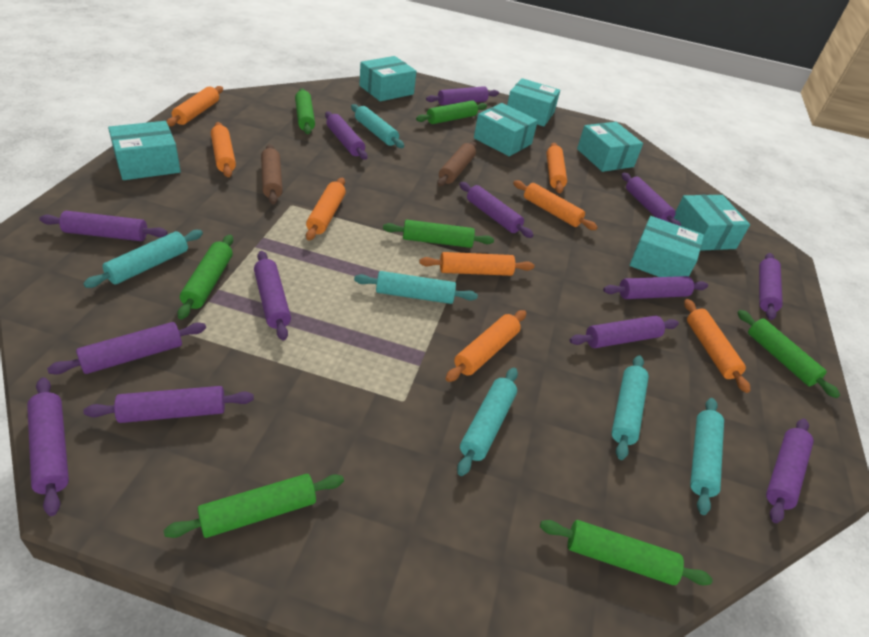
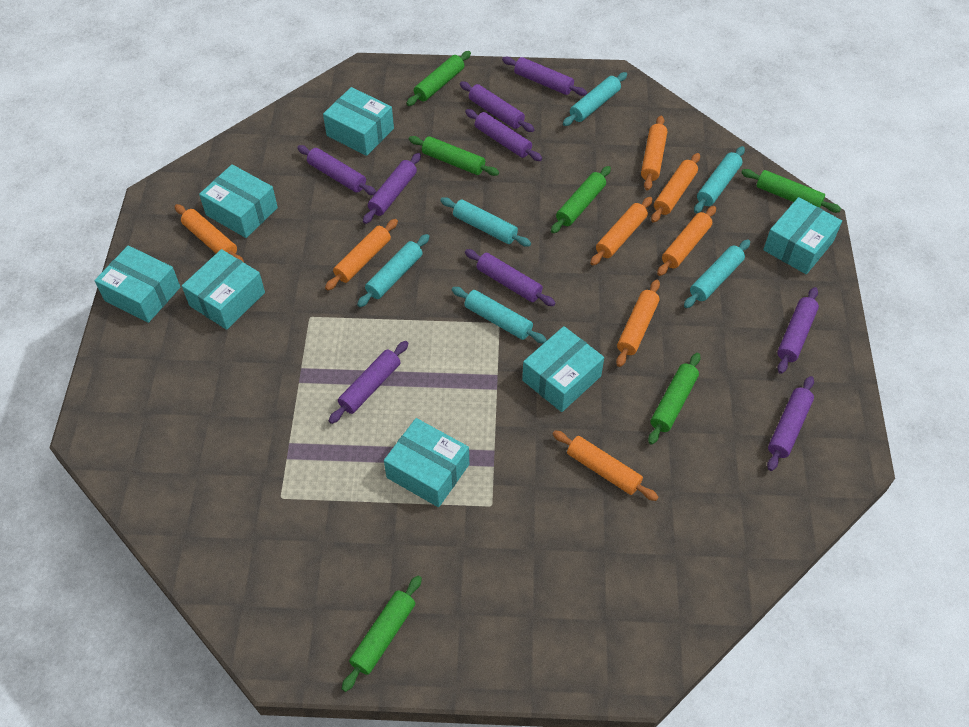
brown rolling pin: 2 -> 0
green rolling pin: 7 -> 6
purple rolling pin: 13 -> 9

